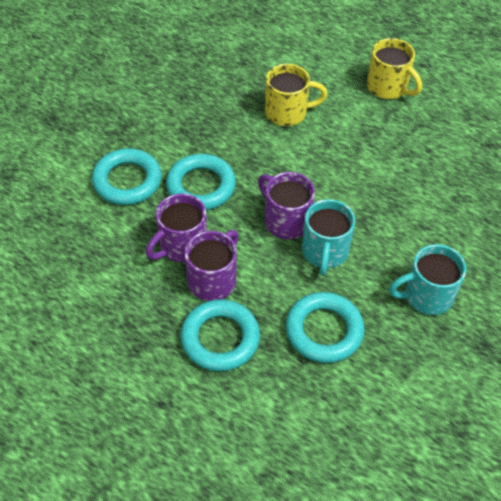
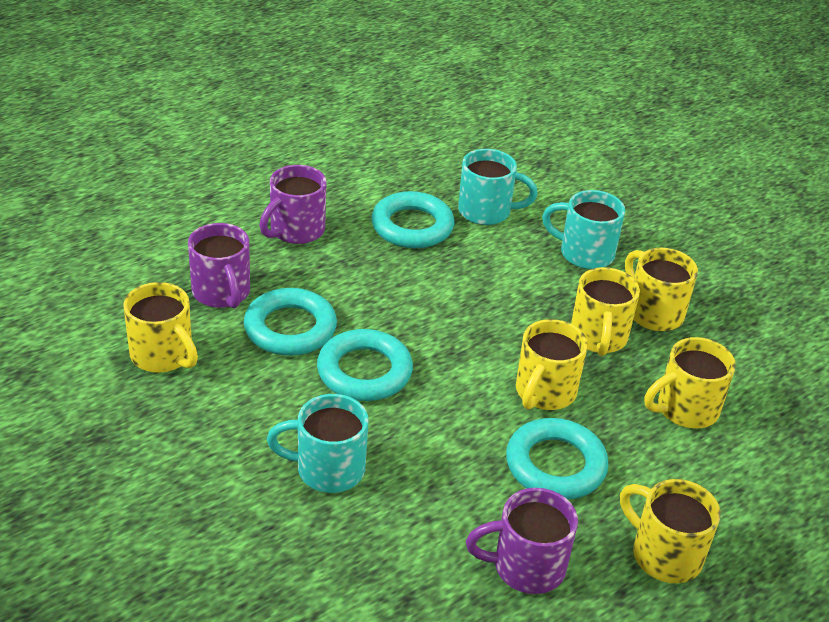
turquoise mug: 2 -> 3
yellow mug: 2 -> 6

